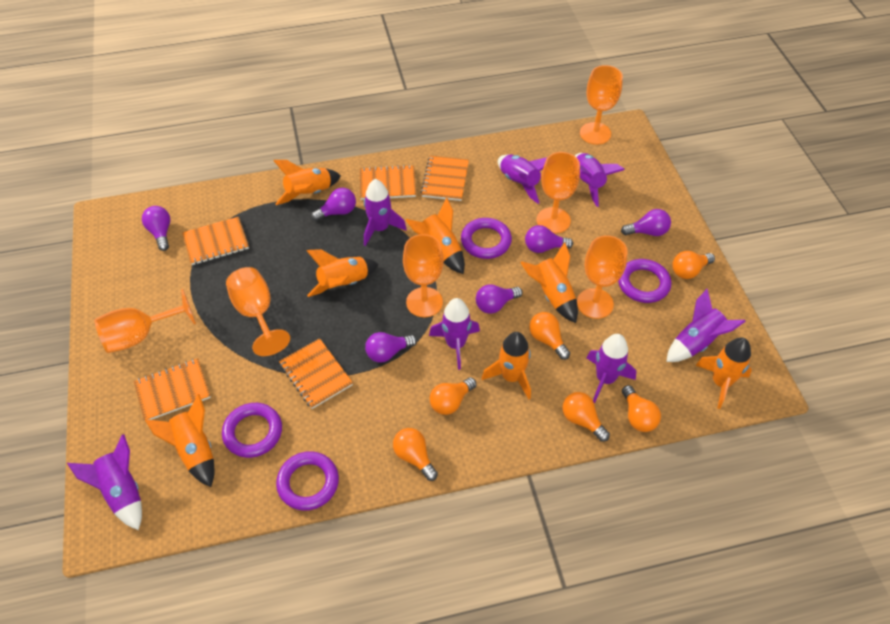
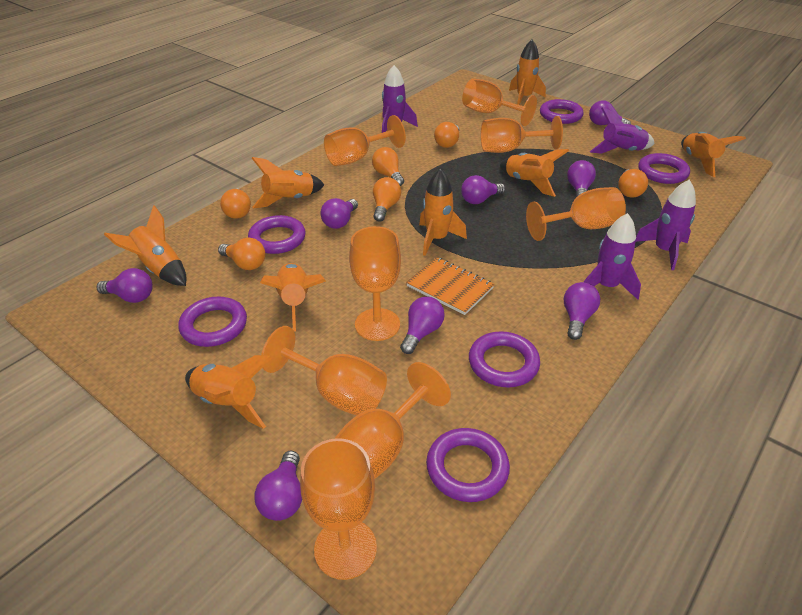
orange goblet: 6 -> 8
orange notebook: 5 -> 1
orange rocket: 7 -> 8
purple light bulb: 6 -> 8
purple ring: 4 -> 6
purple rocket: 7 -> 4

